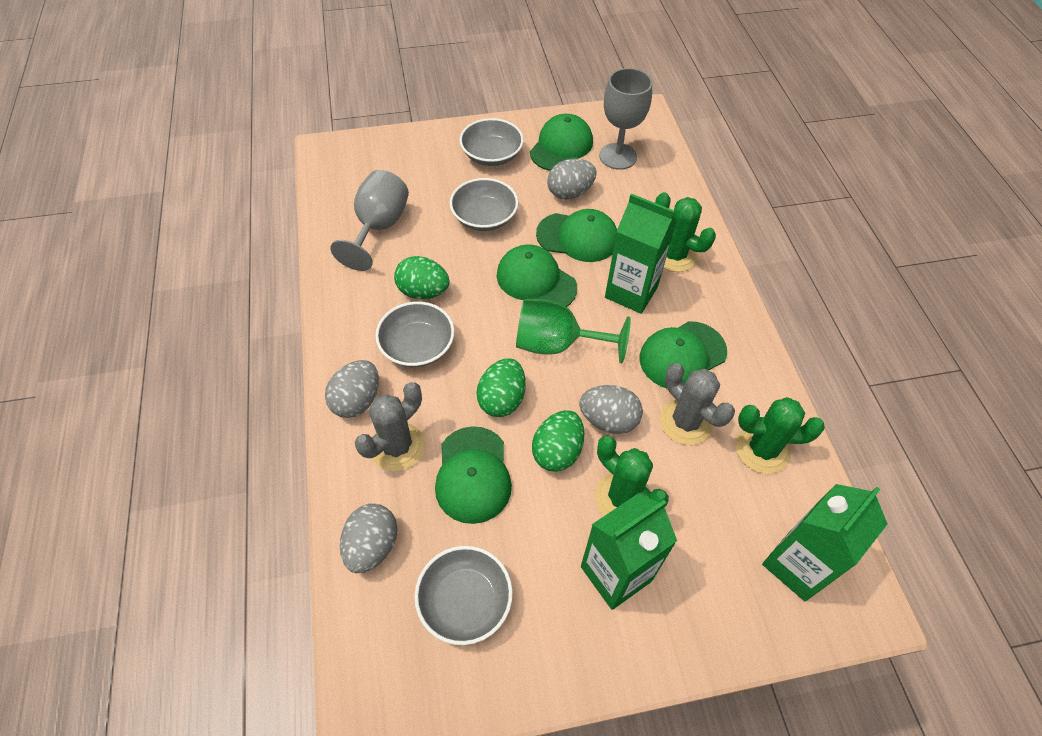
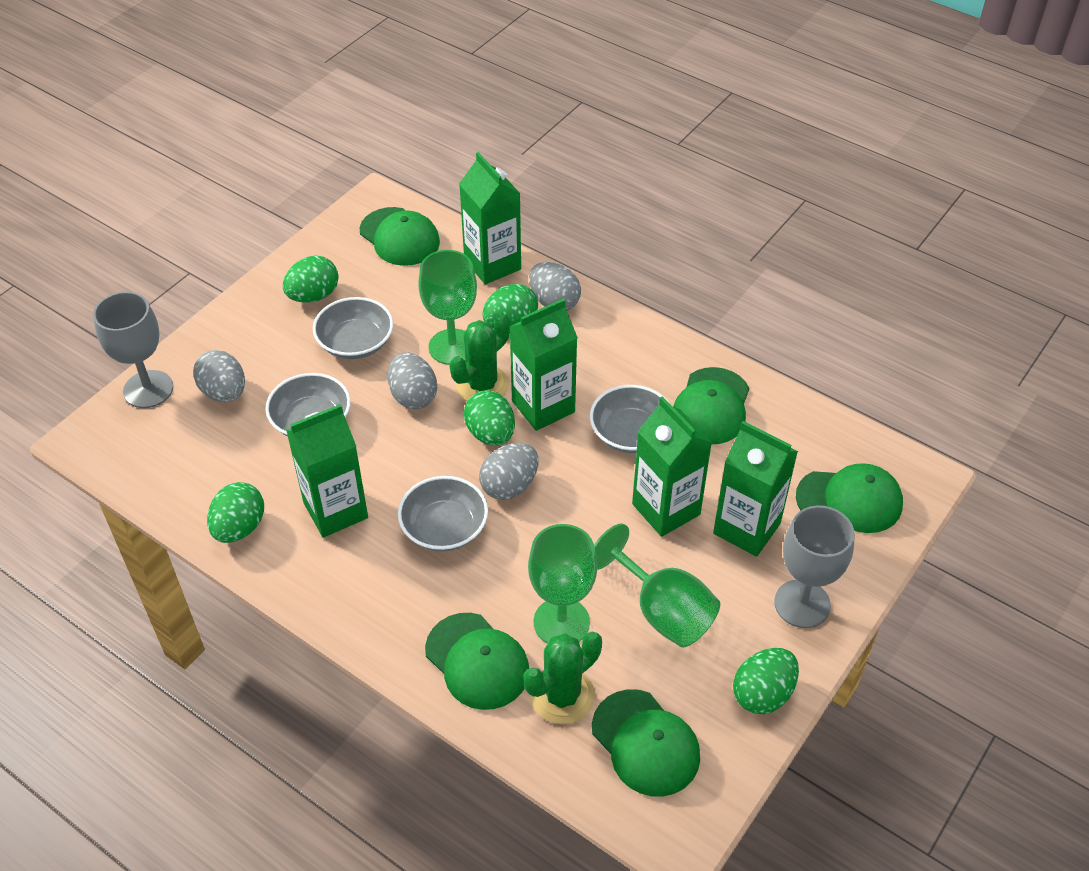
green cactus: 3 -> 2
green carton: 3 -> 5
green egg: 3 -> 5
green goblet: 1 -> 3
grey cactus: 2 -> 0

